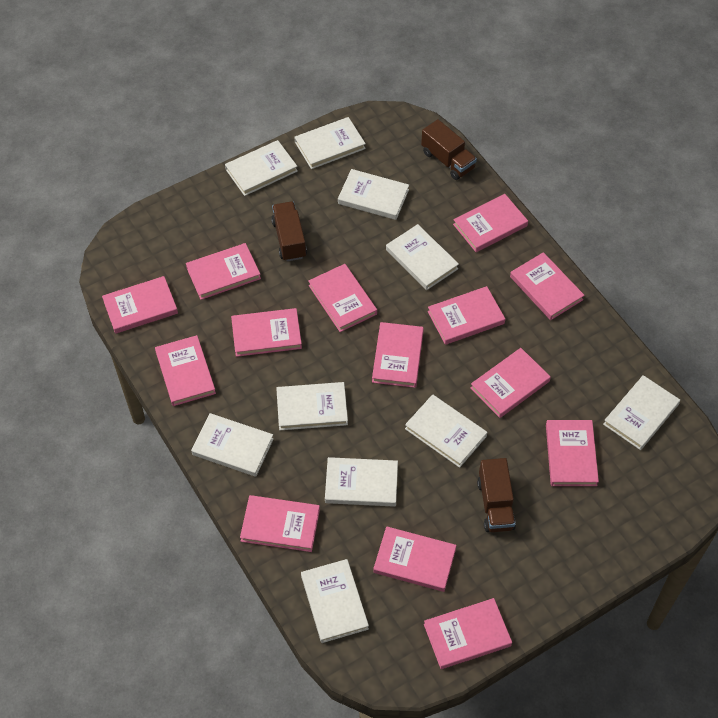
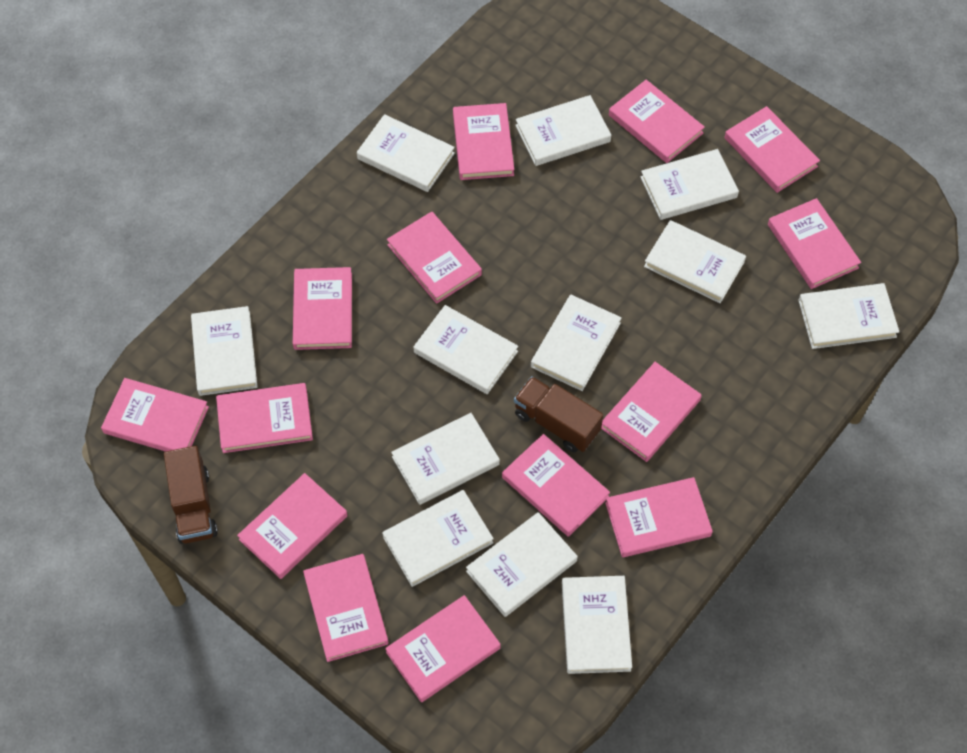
brown truck: 3 -> 2
white book: 10 -> 12

